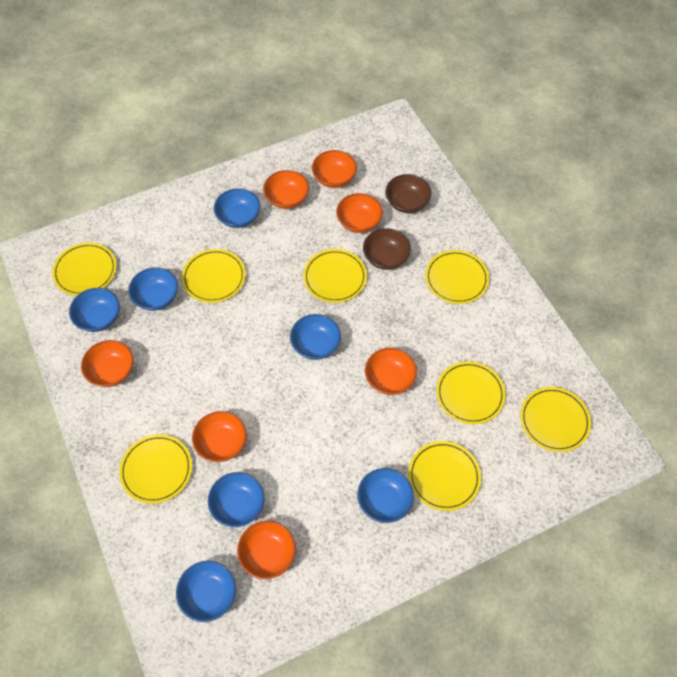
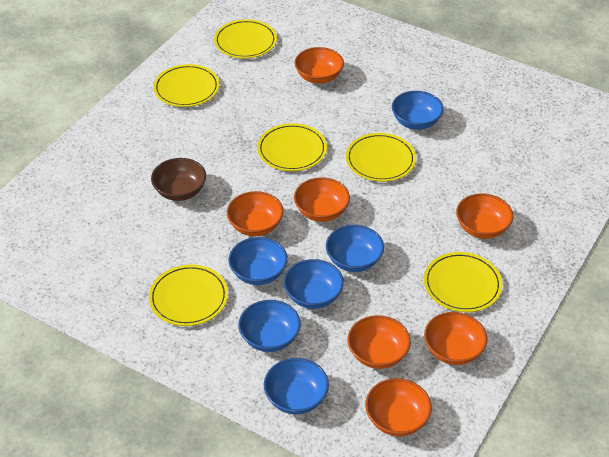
blue bowl: 7 -> 6
brown bowl: 2 -> 1
yellow plate: 8 -> 6

